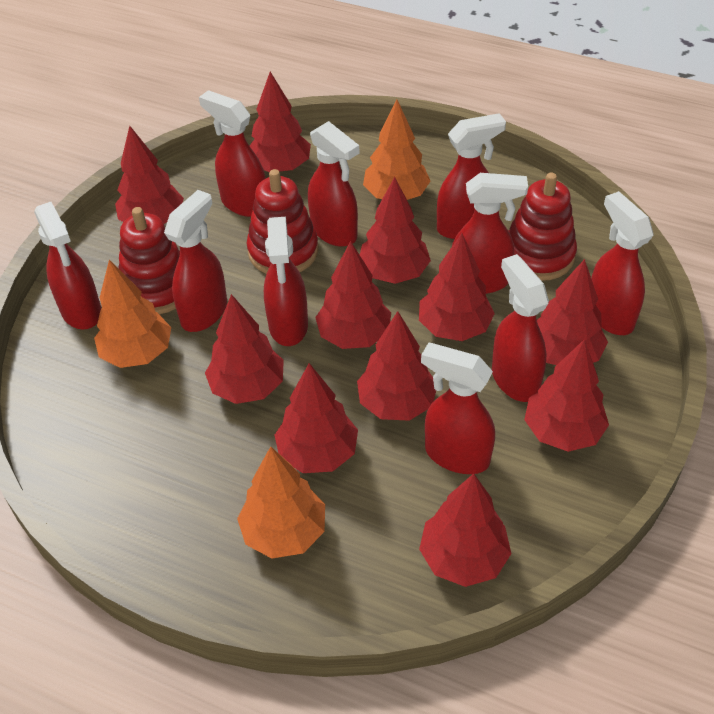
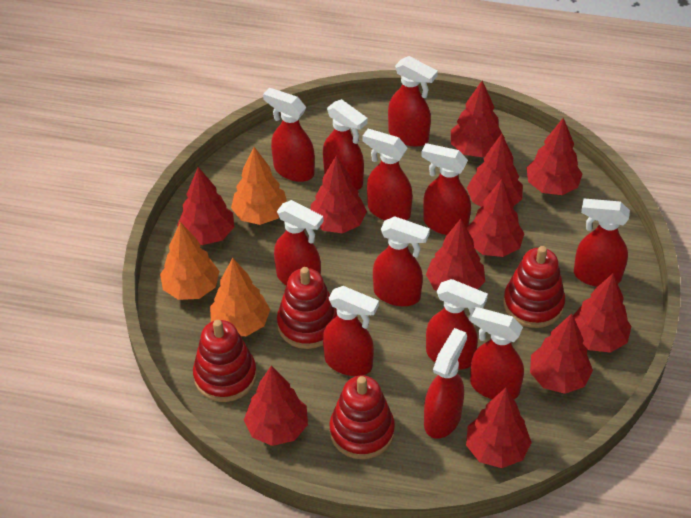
red spray bottle: 10 -> 12
red stacking toy: 3 -> 4

